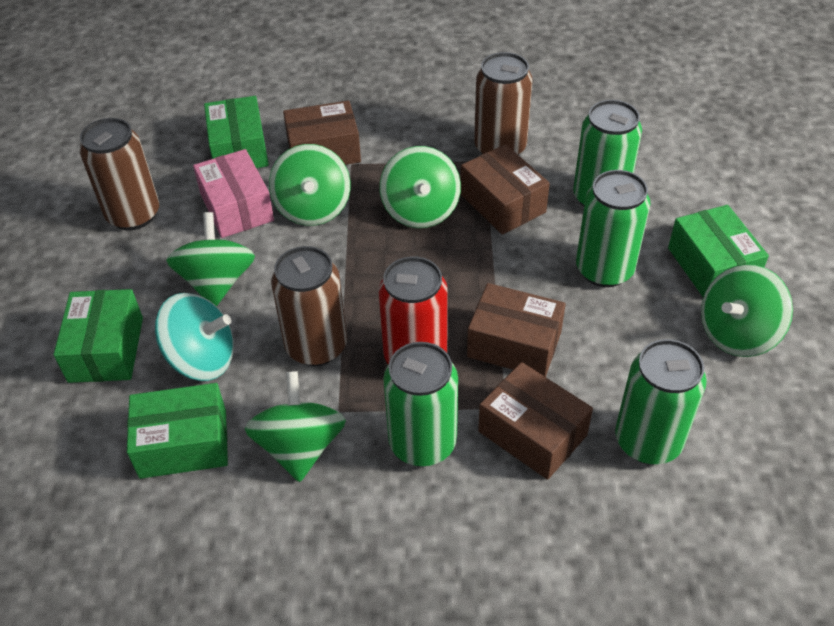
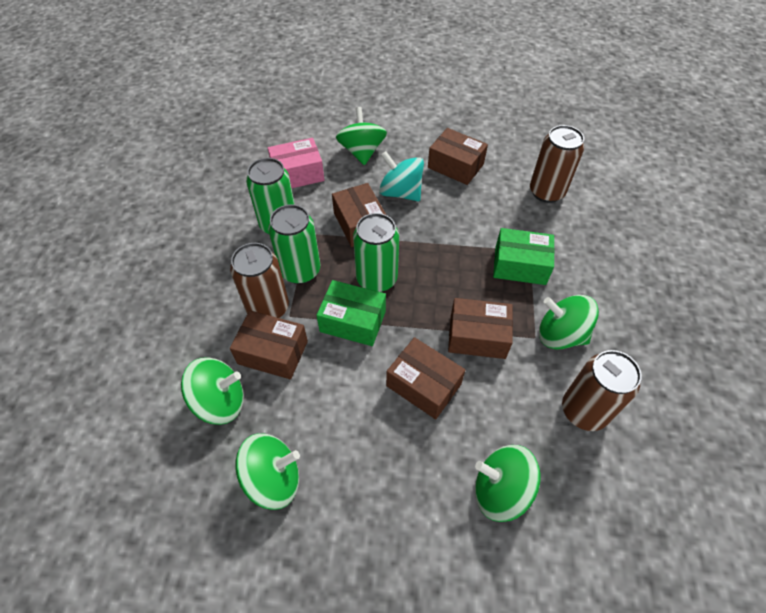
brown box: 4 -> 5
green box: 4 -> 2
green can: 4 -> 3
red can: 1 -> 0

